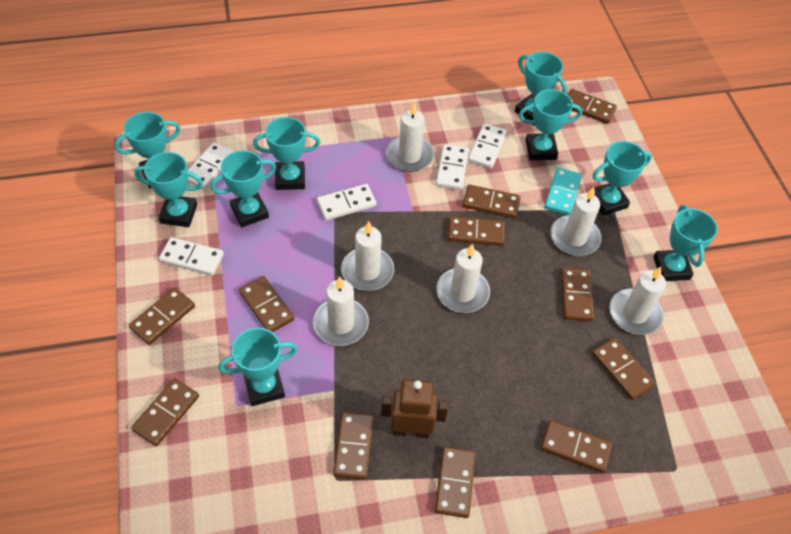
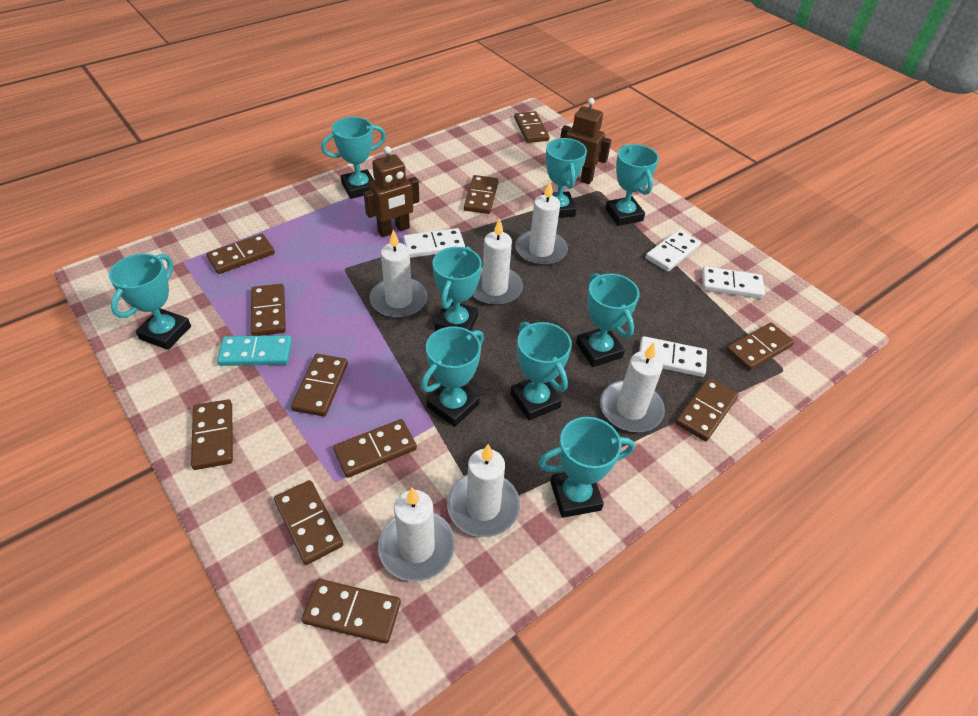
brown robot: 1 -> 2
white domino: 5 -> 4

